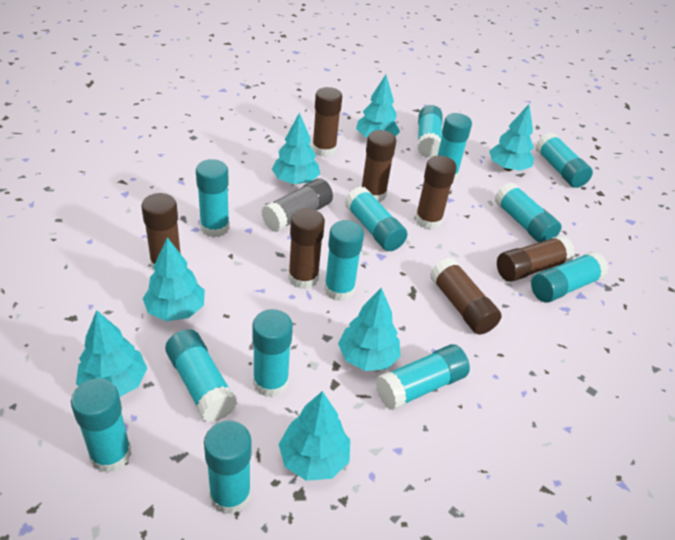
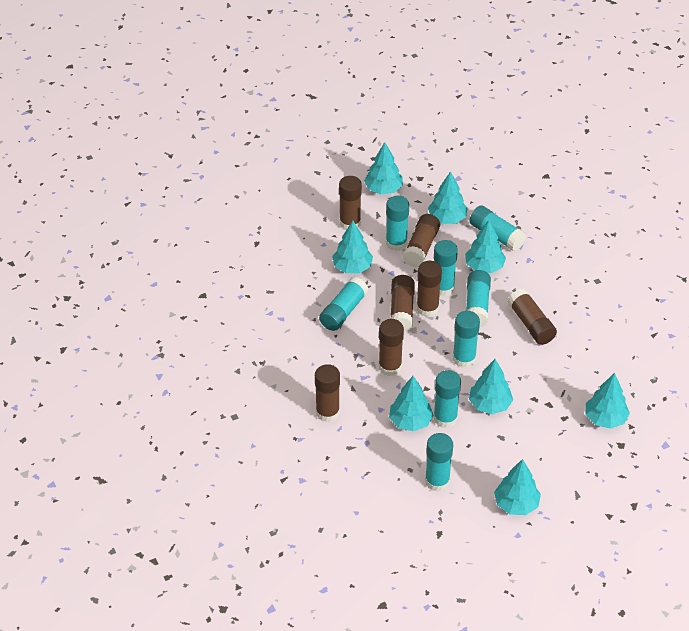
grey glue stick: 1 -> 0
turquoise glue stick: 13 -> 8
turquoise tree: 7 -> 8

